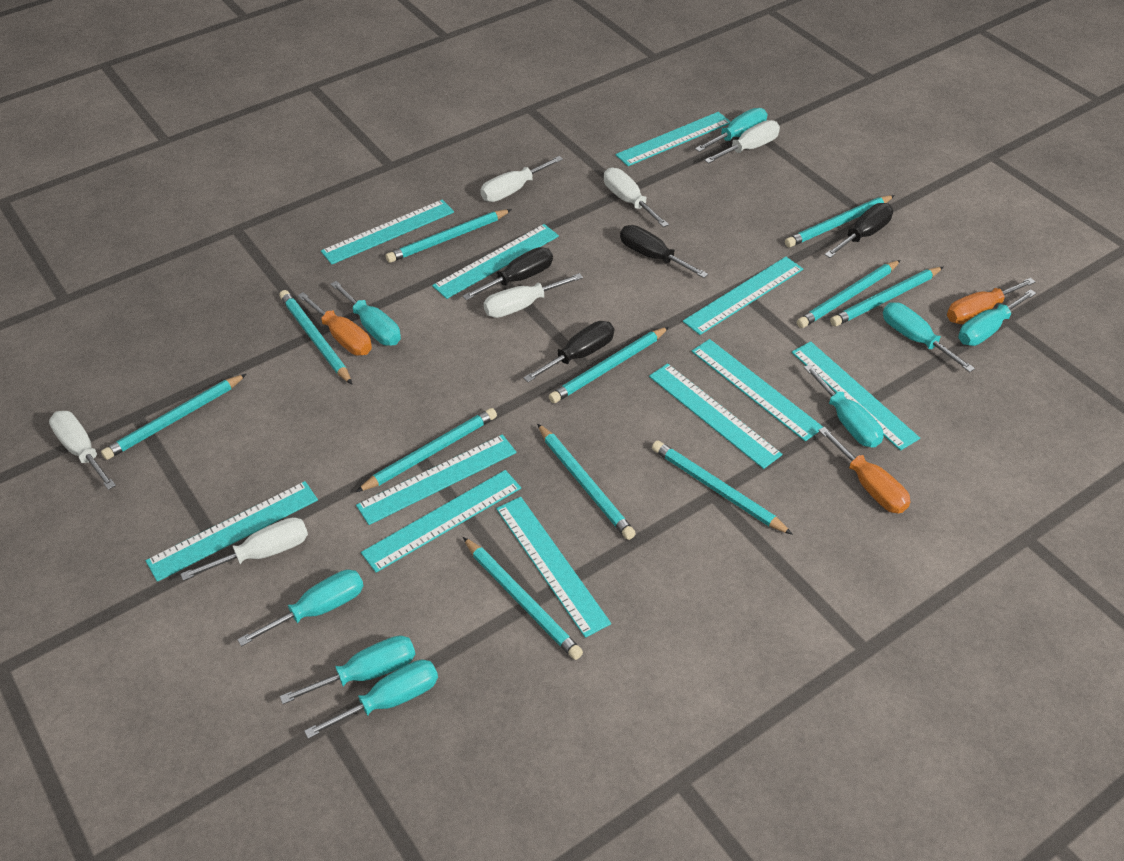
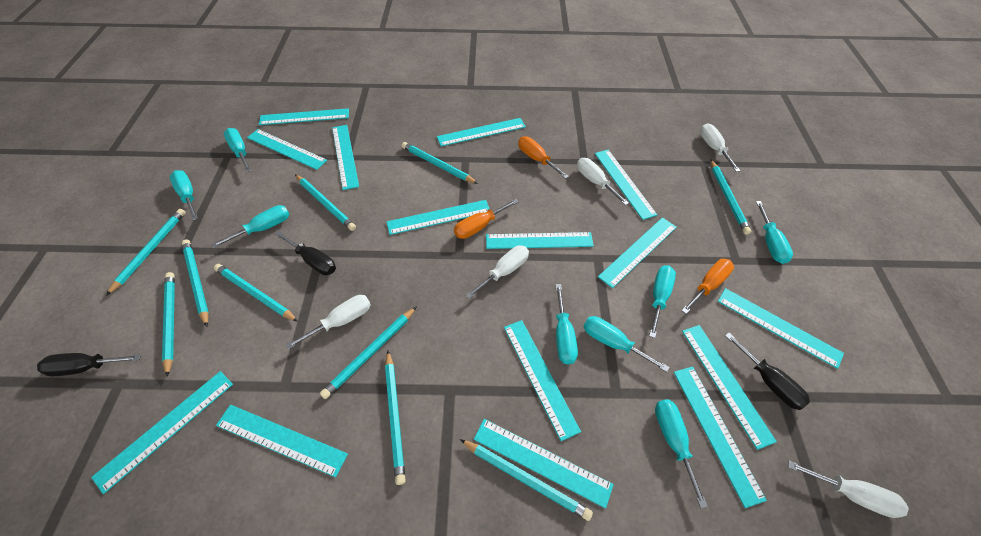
black screwdriver: 4 -> 3
turquoise pencil: 11 -> 10
turquoise ruler: 11 -> 15
white screwdriver: 6 -> 5

